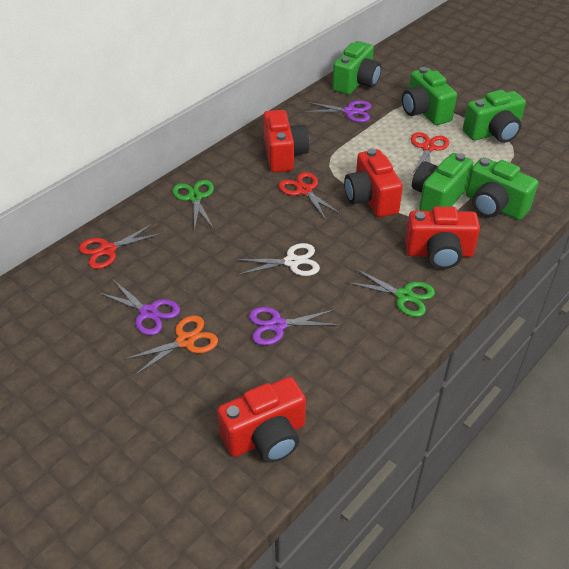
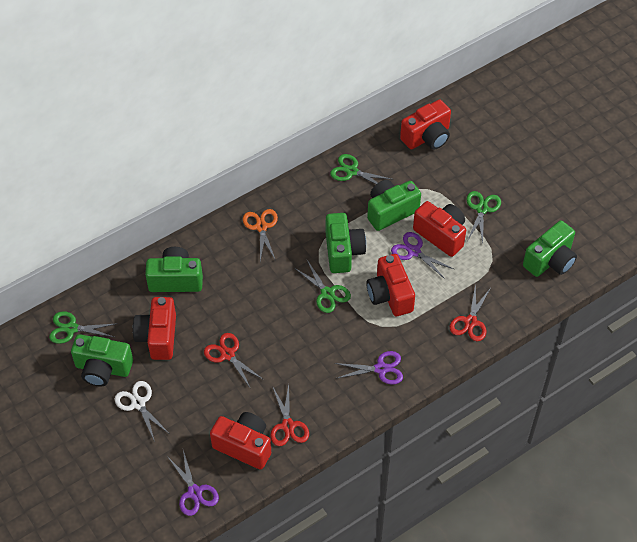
green scissors: 2 -> 4
red camera: 4 -> 5

